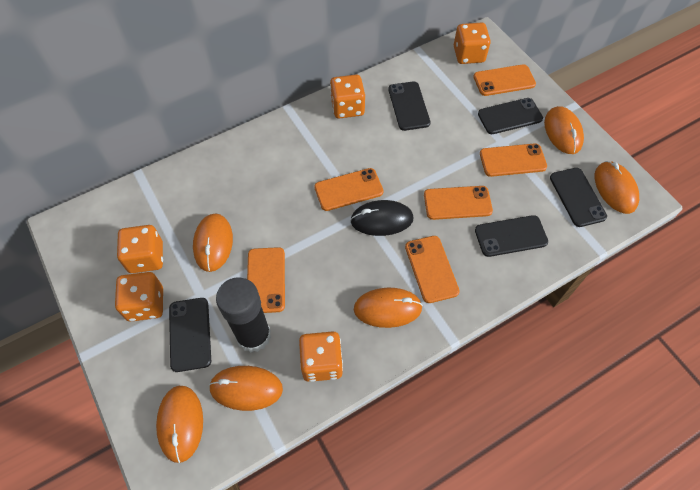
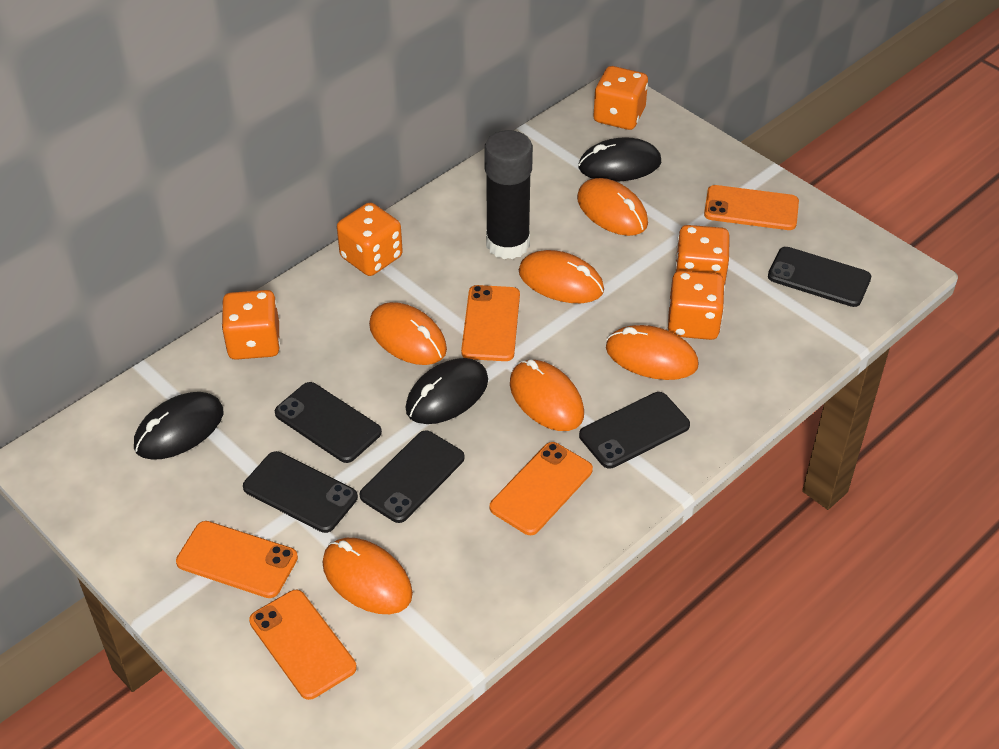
black mouse: 1 -> 3
orange phone: 6 -> 5

